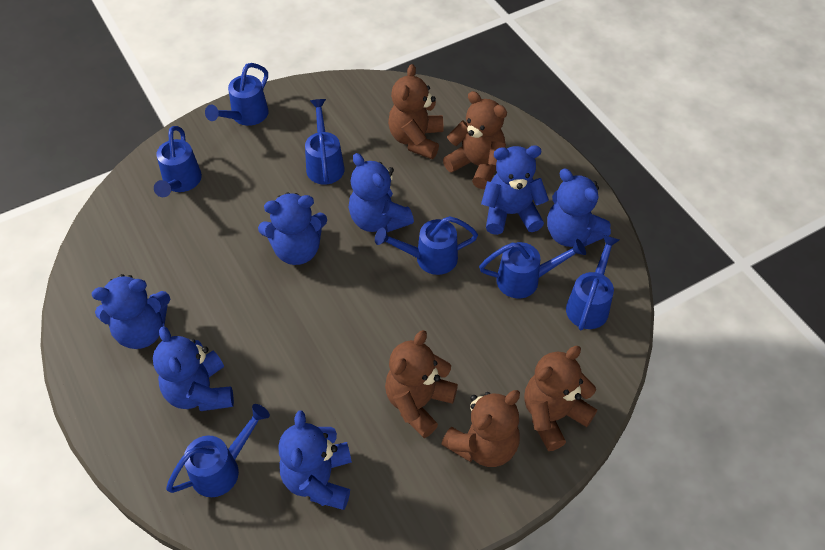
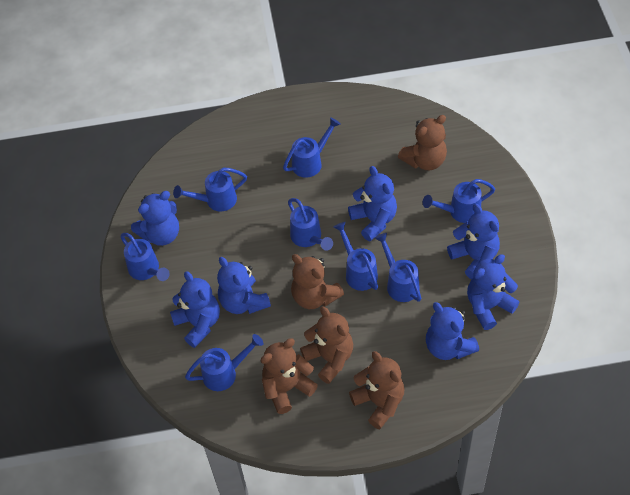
blue watering can: 7 -> 8

